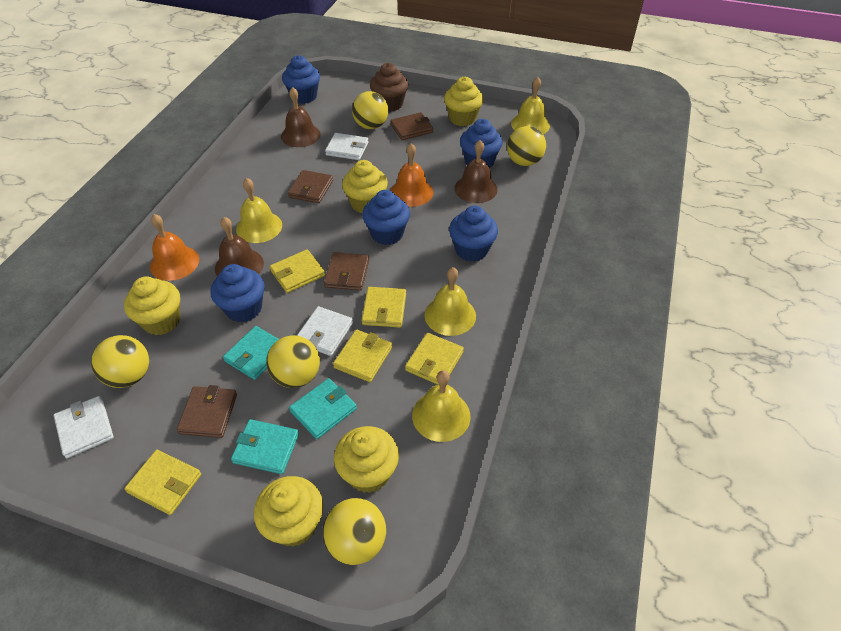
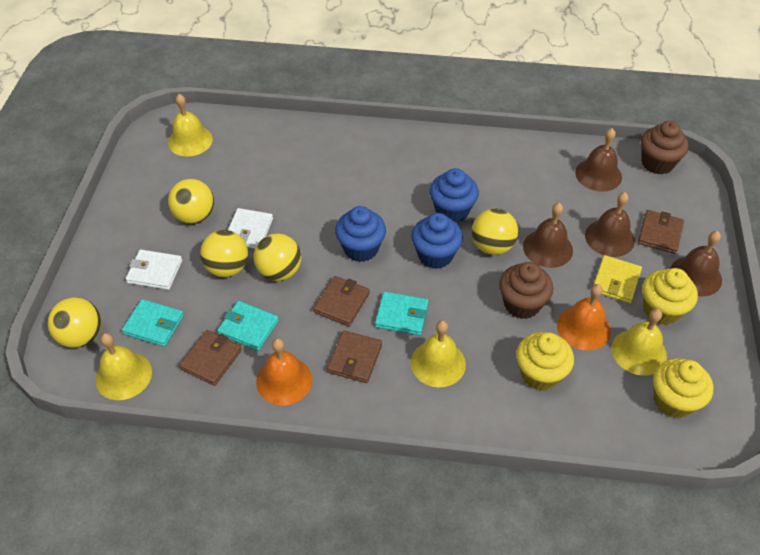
blue cupcake: 5 -> 3
brown bell: 3 -> 4
brown cupcake: 1 -> 2
white wallet: 3 -> 2
yellow cupcake: 5 -> 3
yellow wallet: 5 -> 1

